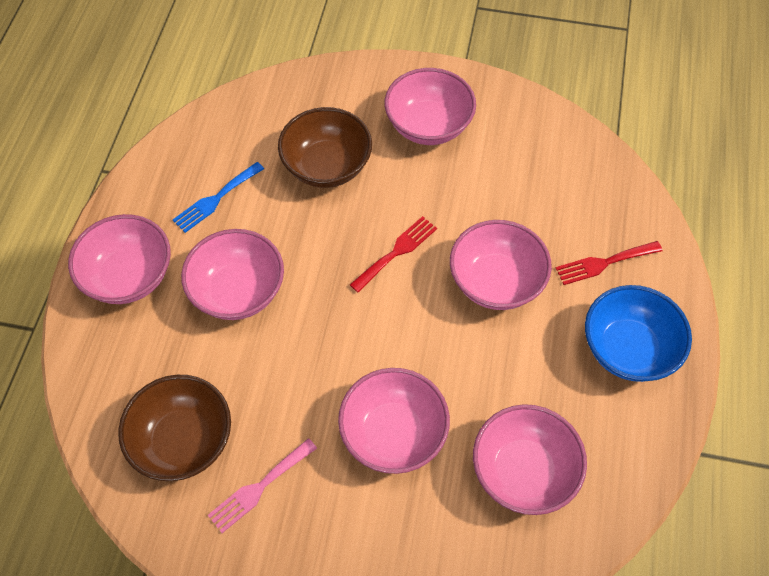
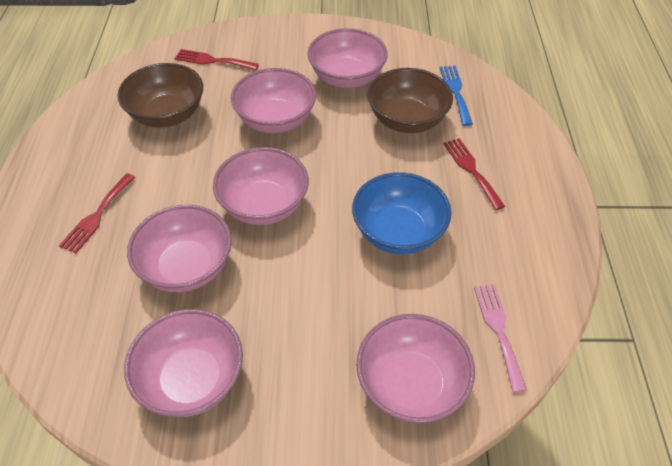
red fork: 2 -> 3

